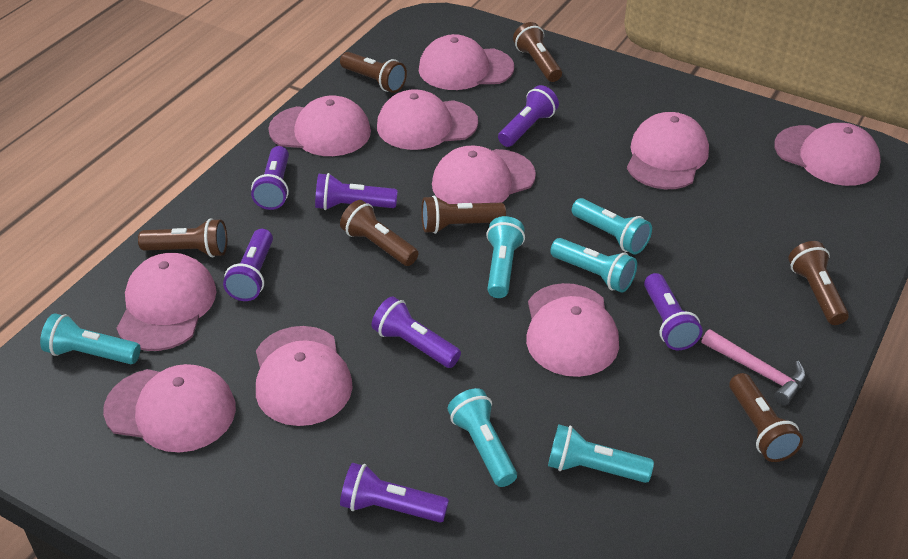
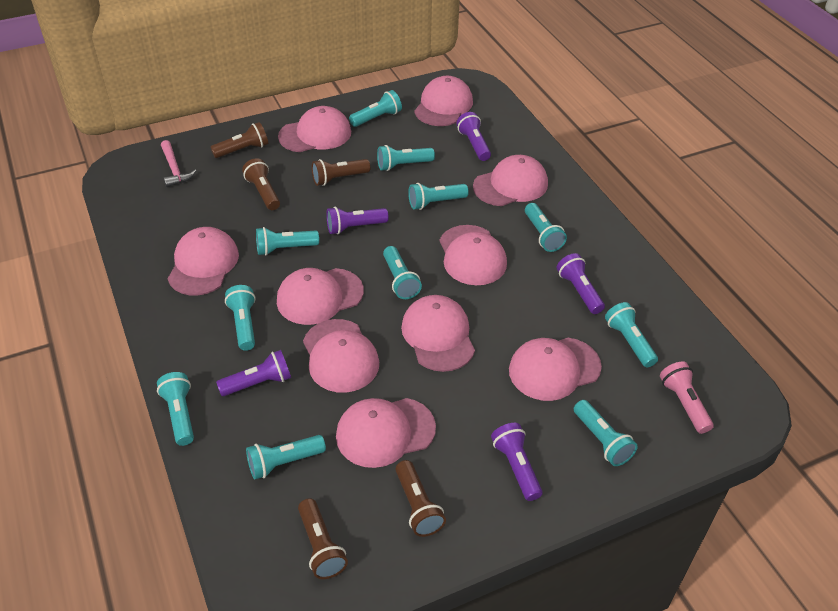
brown flashlight: 7 -> 5
pink flashlight: 0 -> 1
purple flashlight: 7 -> 5
turquoise flashlight: 6 -> 11

